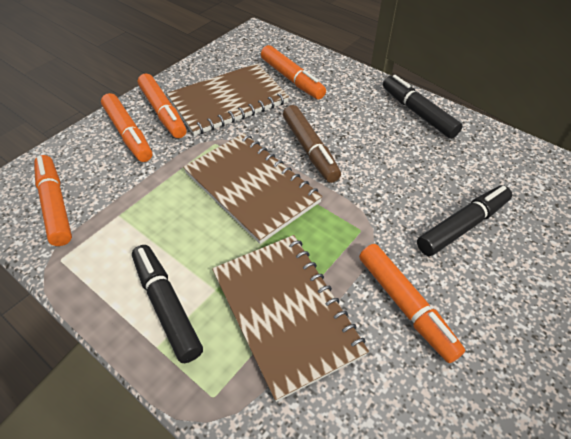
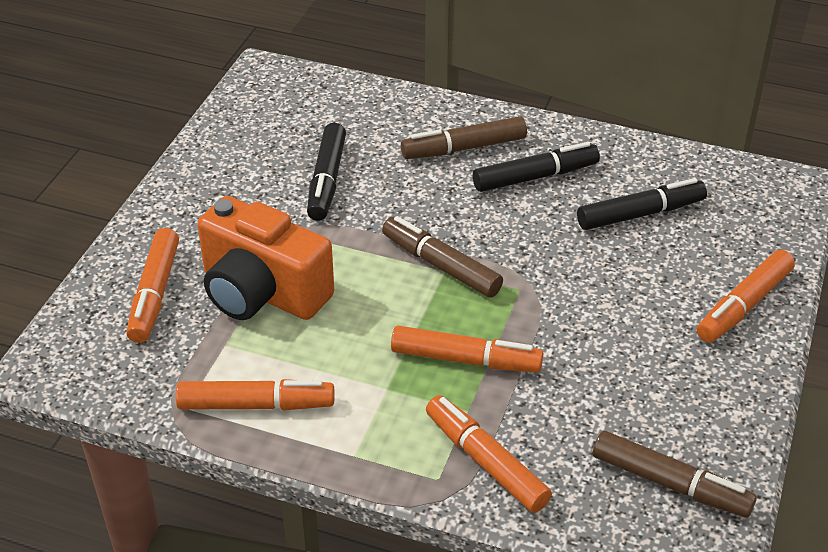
brown marker: 1 -> 3
brown notebook: 3 -> 0
orange camera: 0 -> 1

